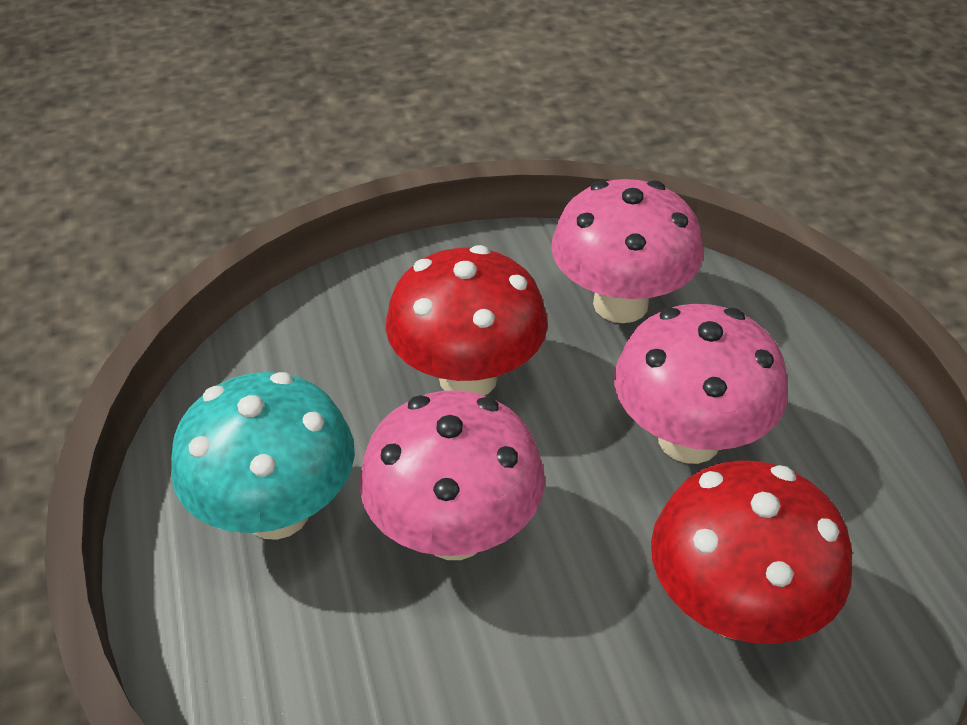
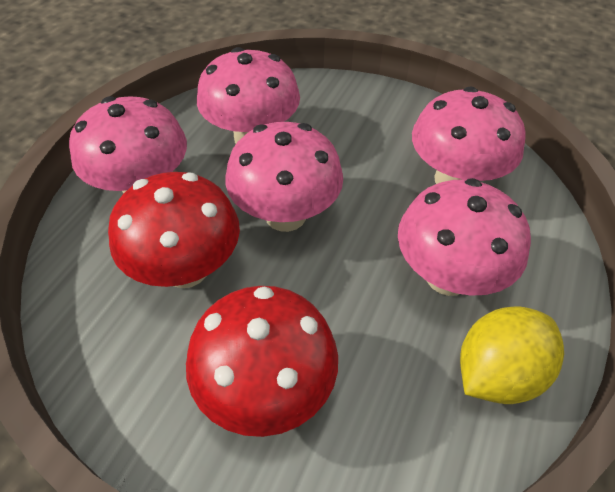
pink mushroom: 3 -> 5
turquoise mushroom: 1 -> 0
yellow lemon: 0 -> 1

